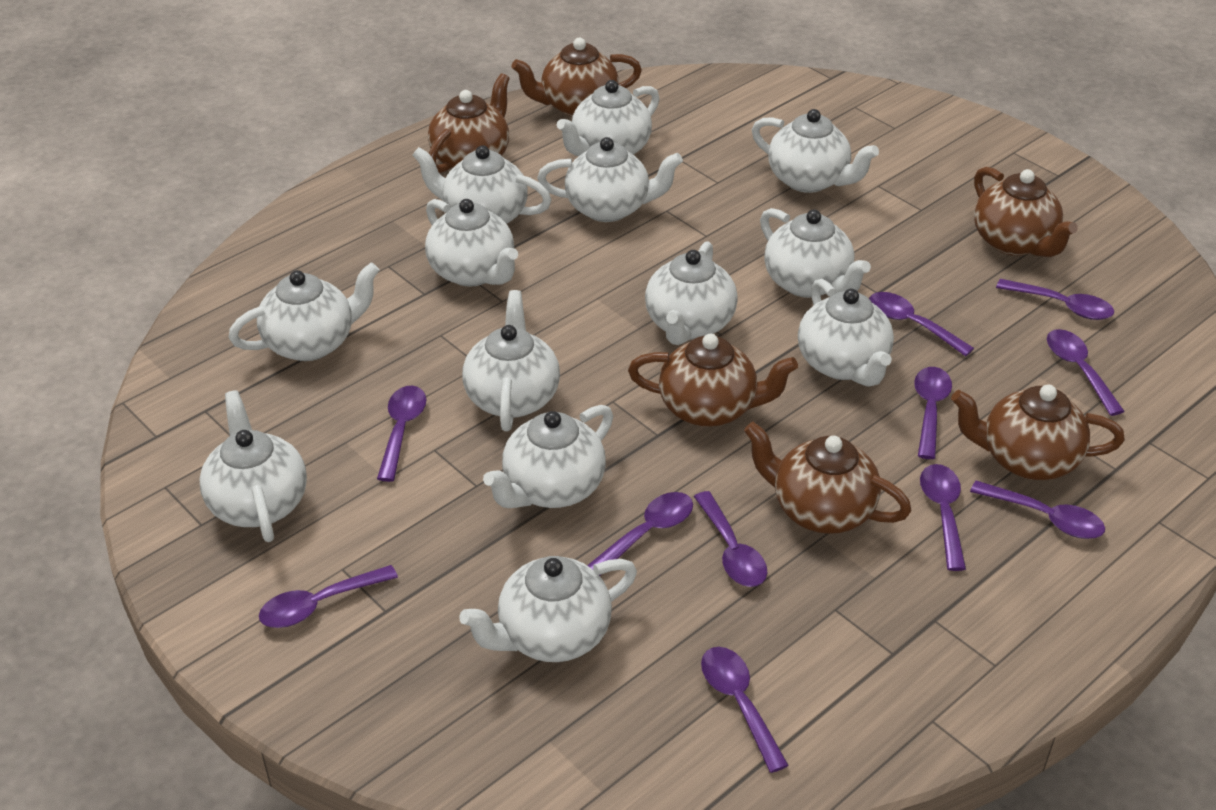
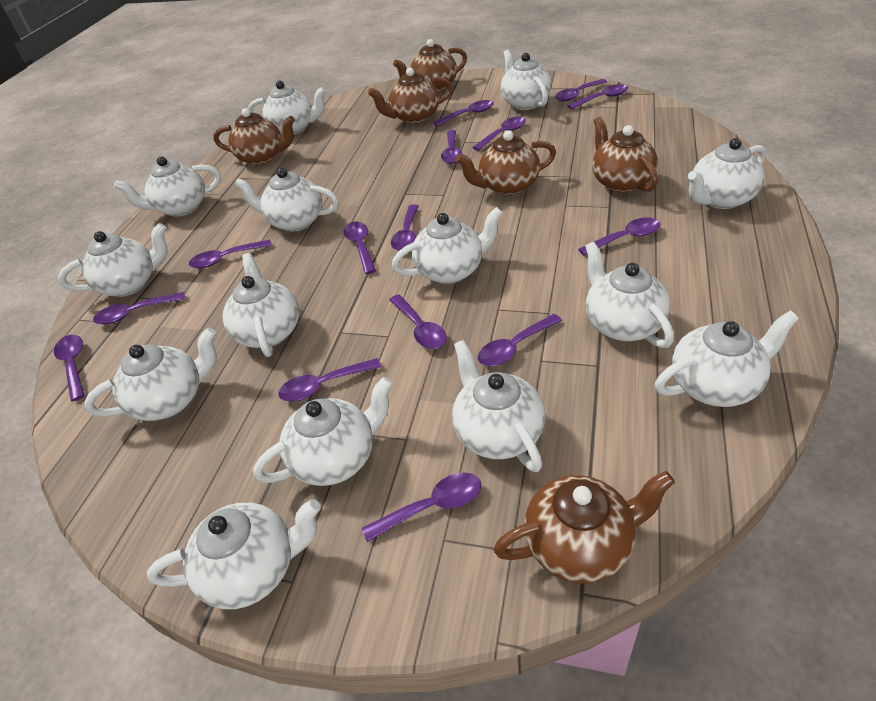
purple spoon: 11 -> 15
white teapot: 13 -> 14

